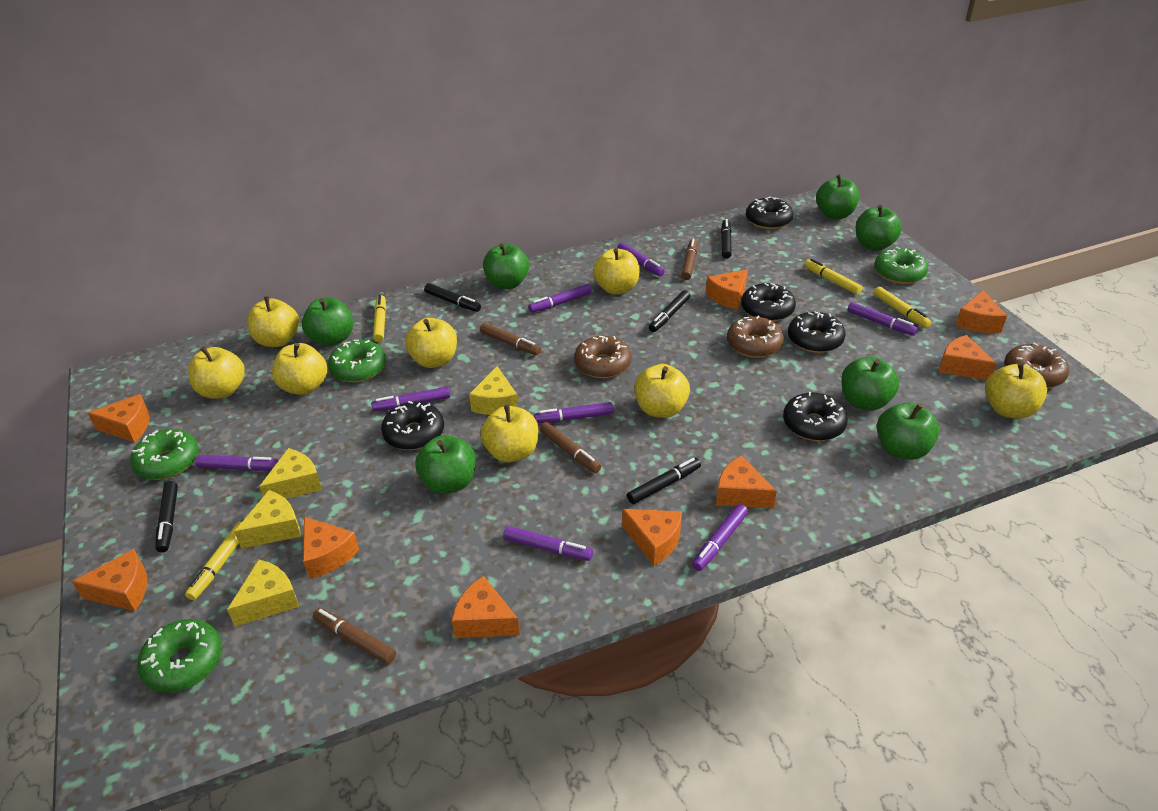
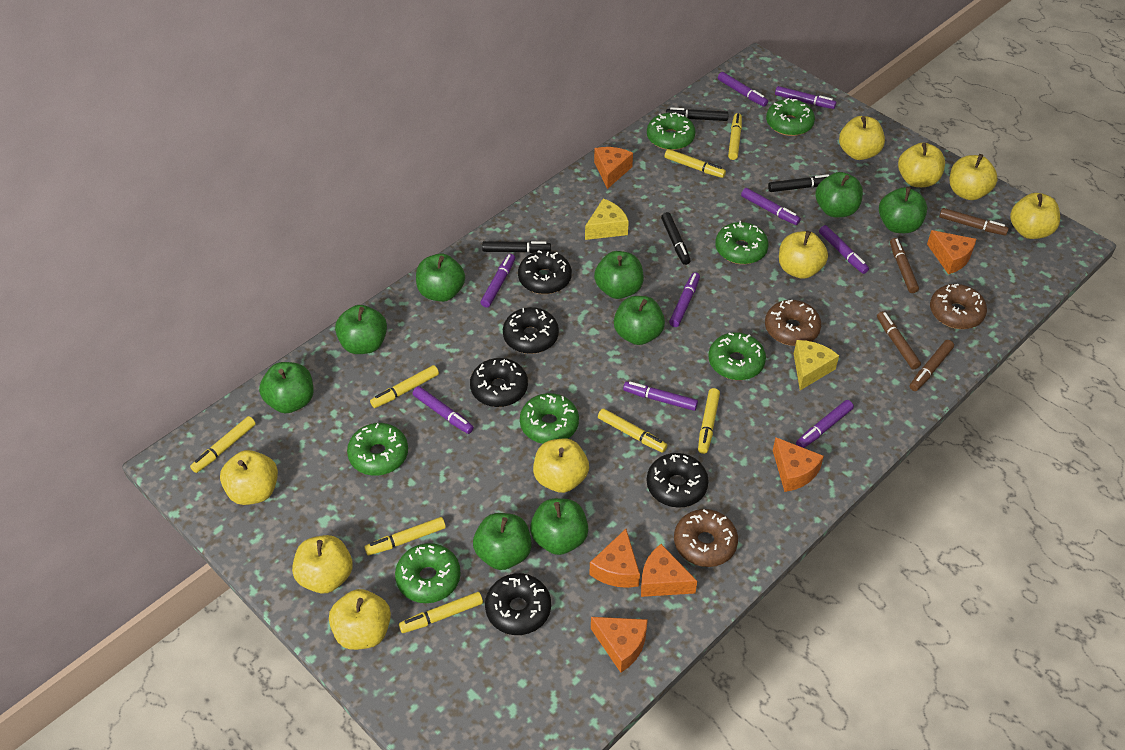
black marker: 5 -> 4
green apple: 7 -> 9
green donut: 4 -> 7
orange cheese: 9 -> 6
purple marker: 8 -> 9
yellow apple: 8 -> 9
yellow cheese: 4 -> 2
yellow marker: 4 -> 8

